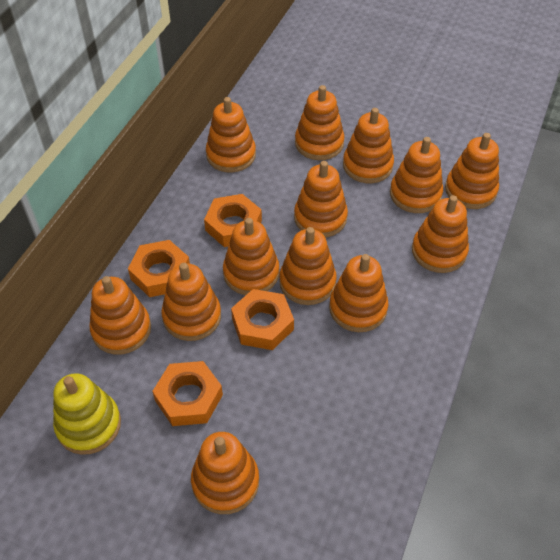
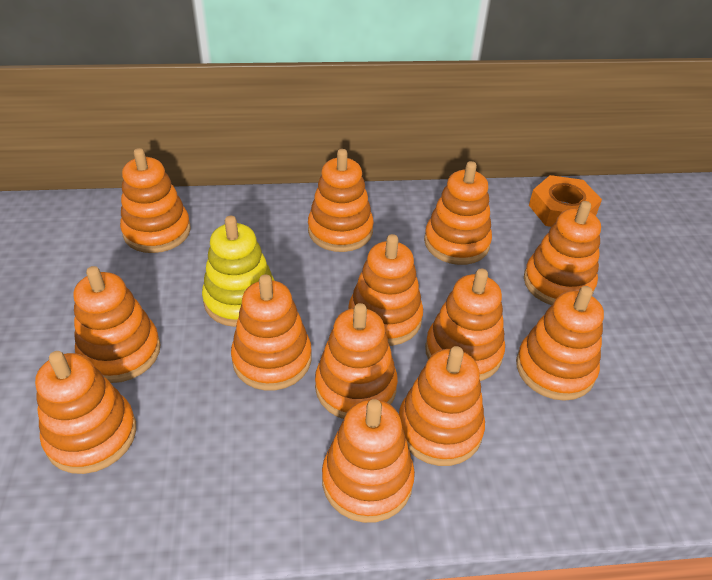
orange nut: 4 -> 1

